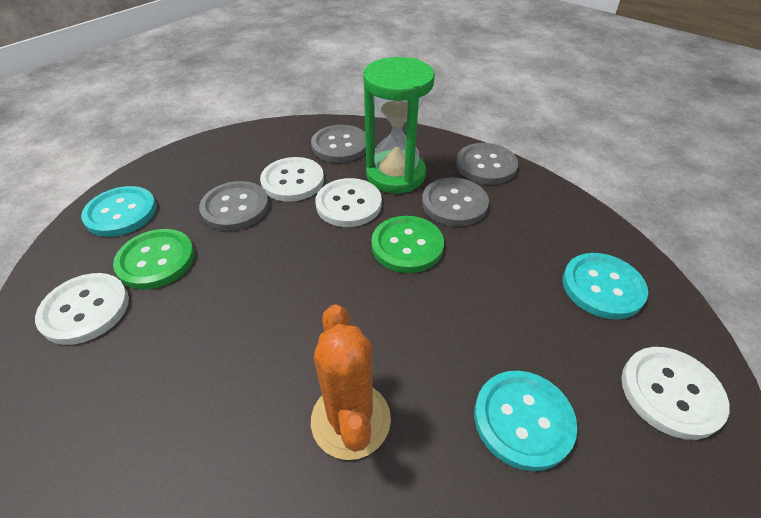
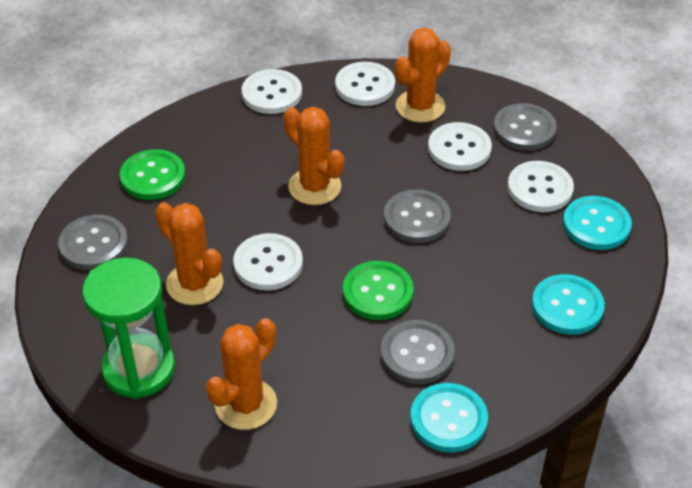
orange cactus: 1 -> 4
white button: 4 -> 5

